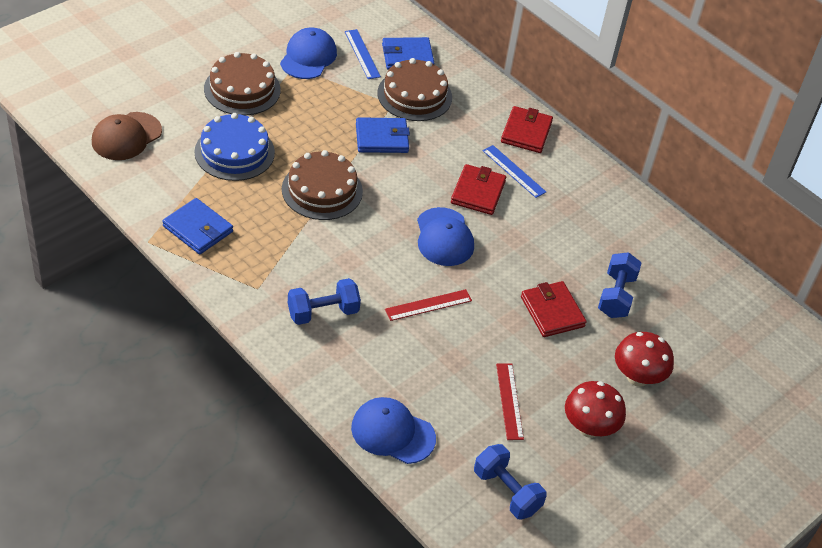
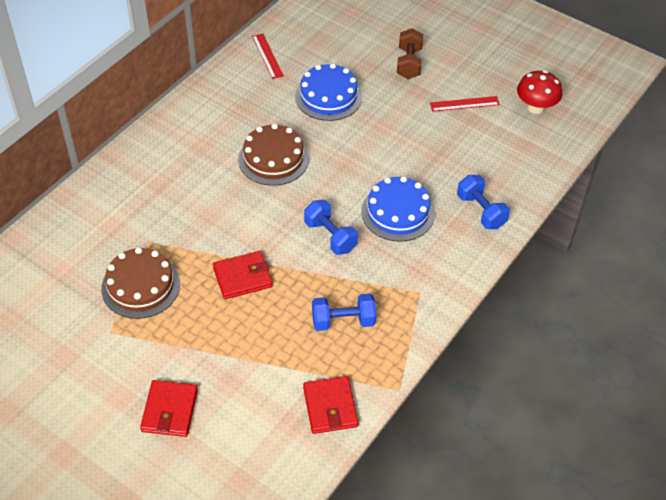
blue cake: 1 -> 2
blue cap: 3 -> 0
blue ruler: 2 -> 0
blue wallet: 3 -> 0
brown cake: 3 -> 2
brown cap: 1 -> 0
brown dumbbell: 0 -> 1
red mushroom: 2 -> 1

